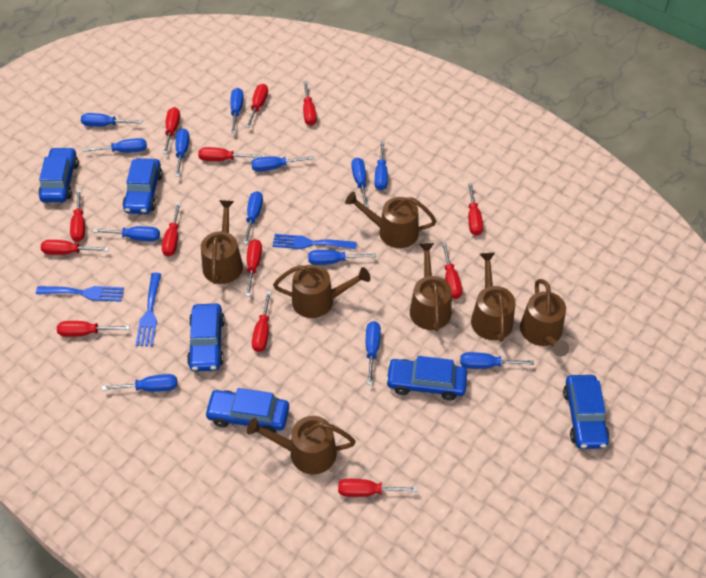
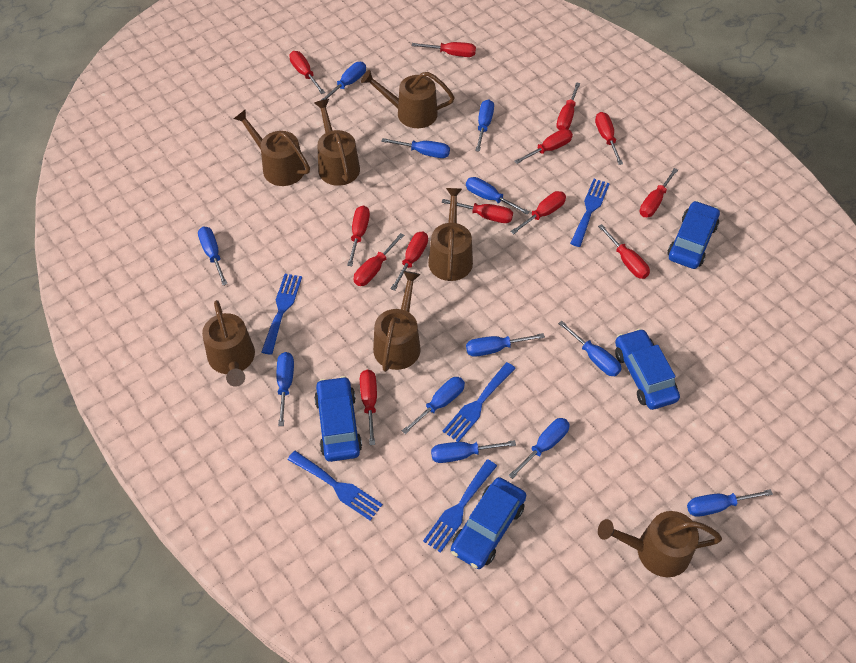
blue car: 6 -> 4
blue fork: 3 -> 5
blue screwdriver: 13 -> 12

